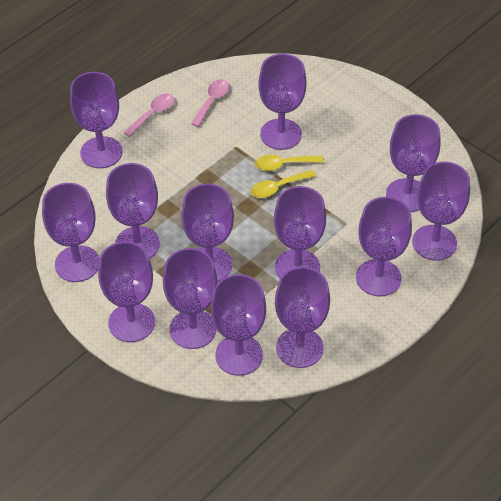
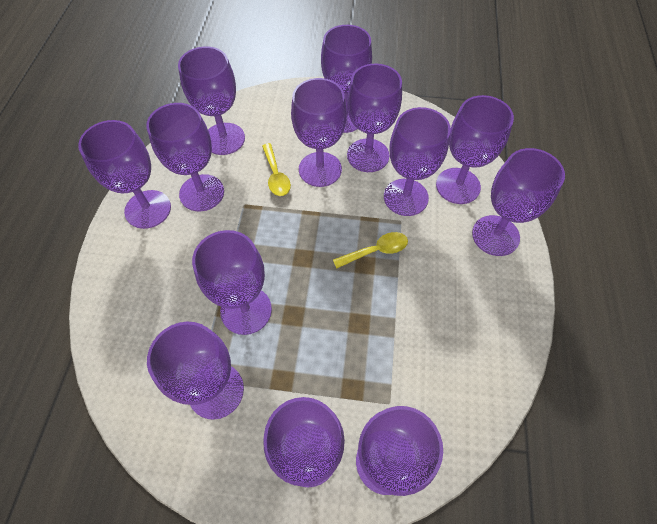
pink spoon: 2 -> 0

